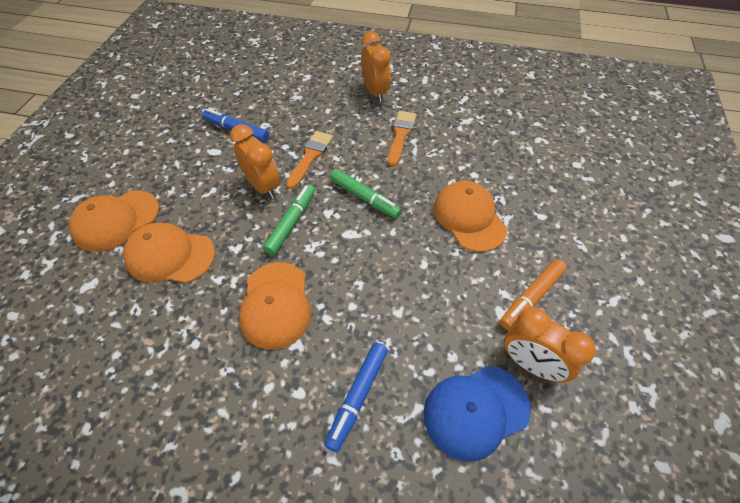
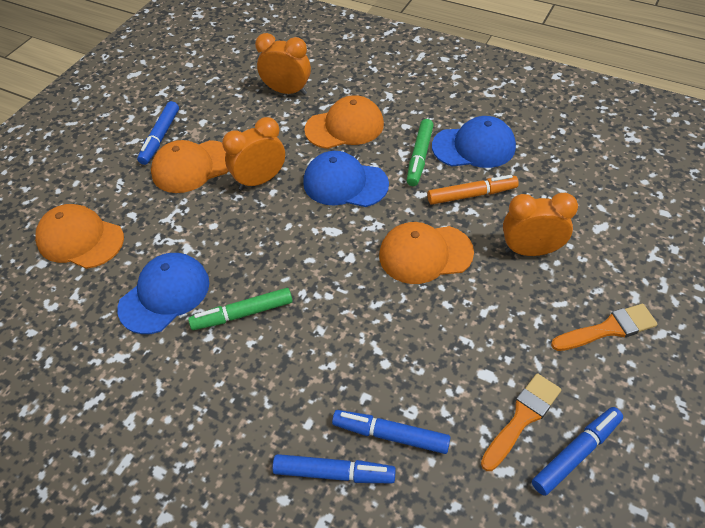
blue cap: 1 -> 3
blue marker: 2 -> 4

